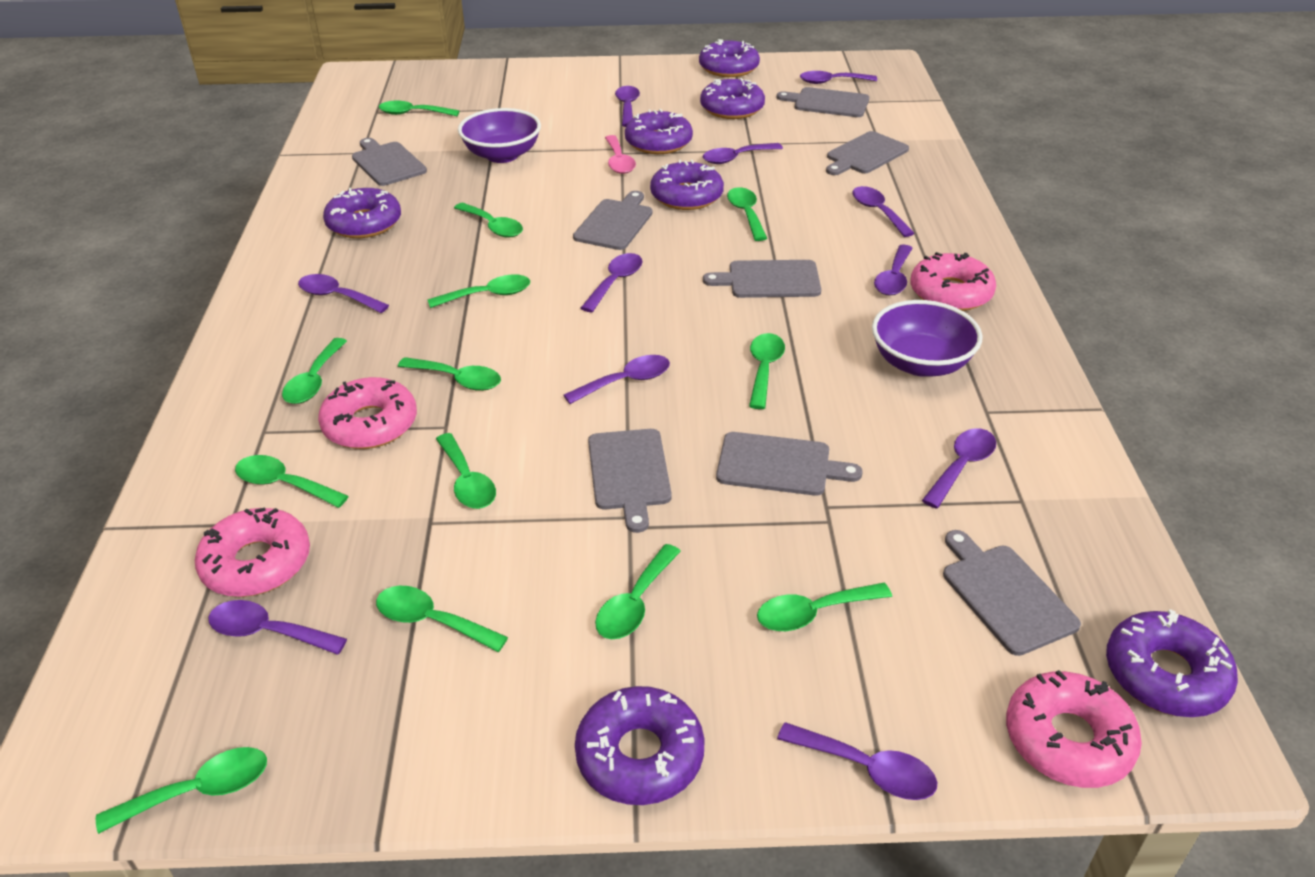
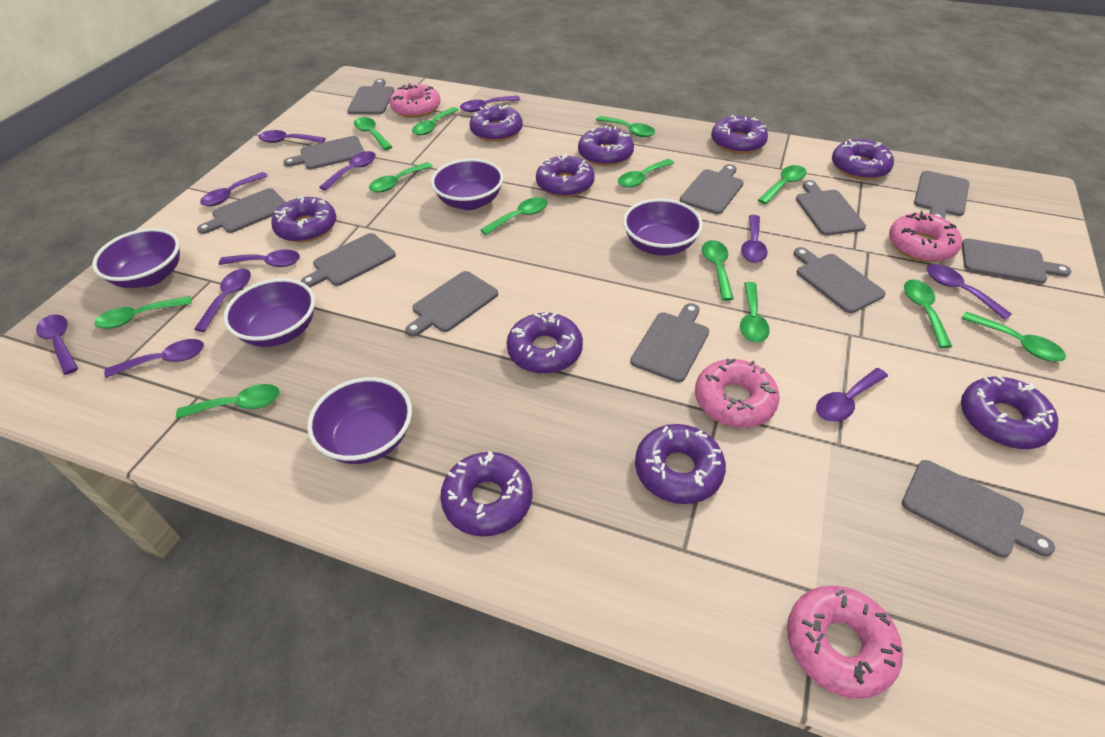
grey cutting board: 8 -> 12
pink spoon: 1 -> 0
purple bowl: 2 -> 5
purple donut: 7 -> 10

